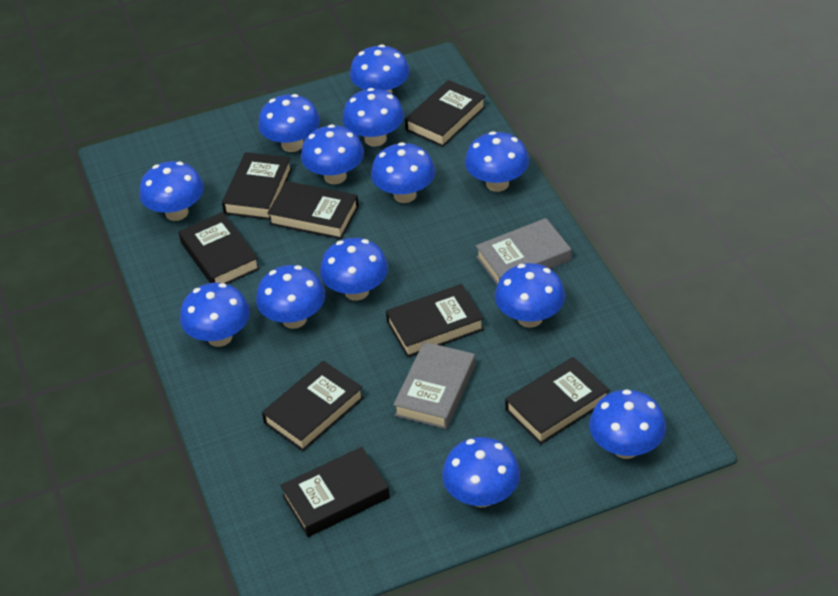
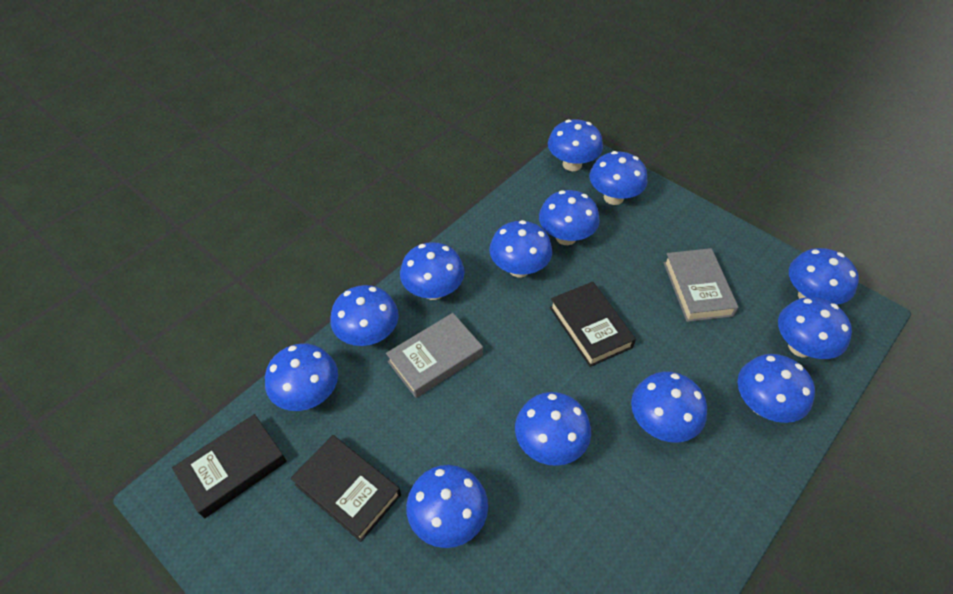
black book: 8 -> 3

